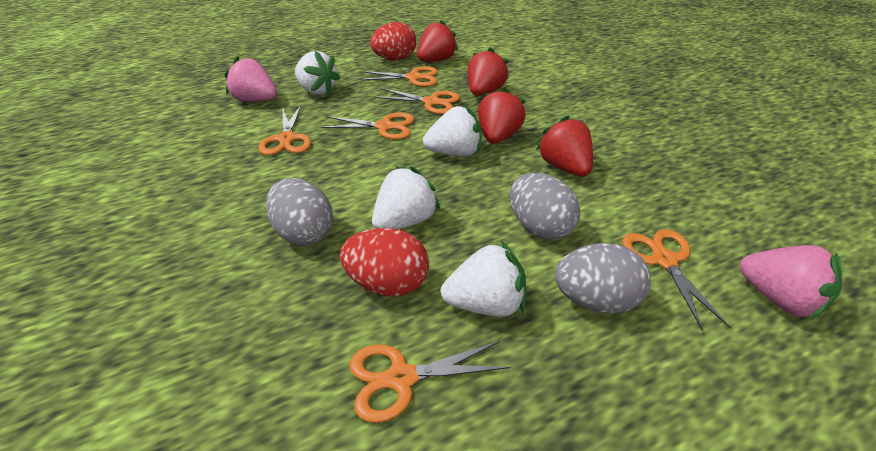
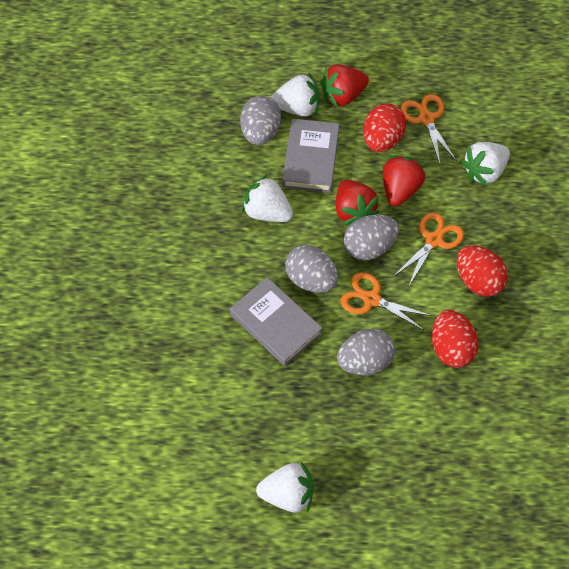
grey book: 0 -> 2
grey egg: 3 -> 4
orange scissors: 6 -> 3
pink strawberry: 2 -> 0
red egg: 2 -> 3
red strawberry: 4 -> 3

